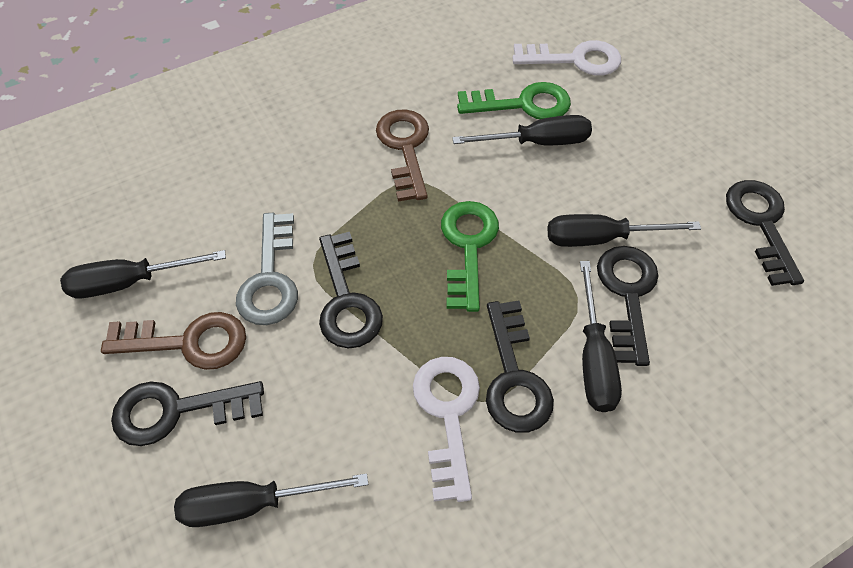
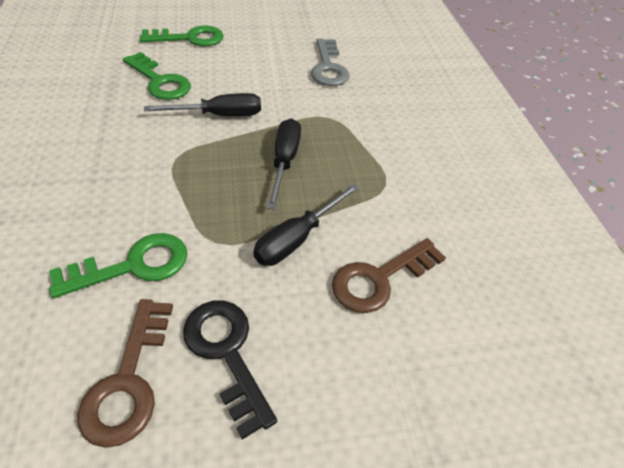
black key: 5 -> 1
black screwdriver: 5 -> 3
green key: 2 -> 3
white key: 2 -> 0

